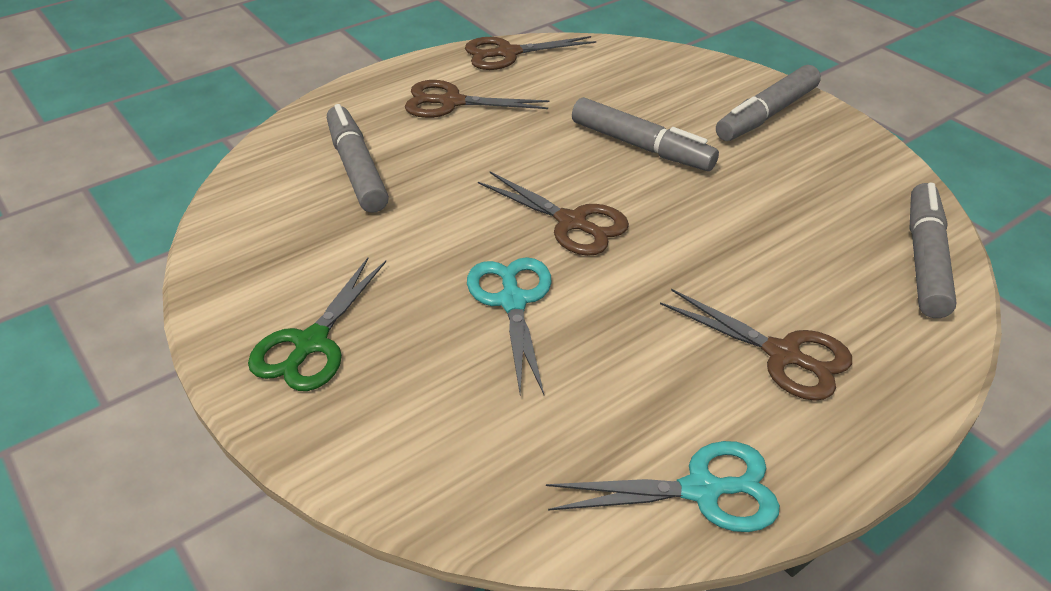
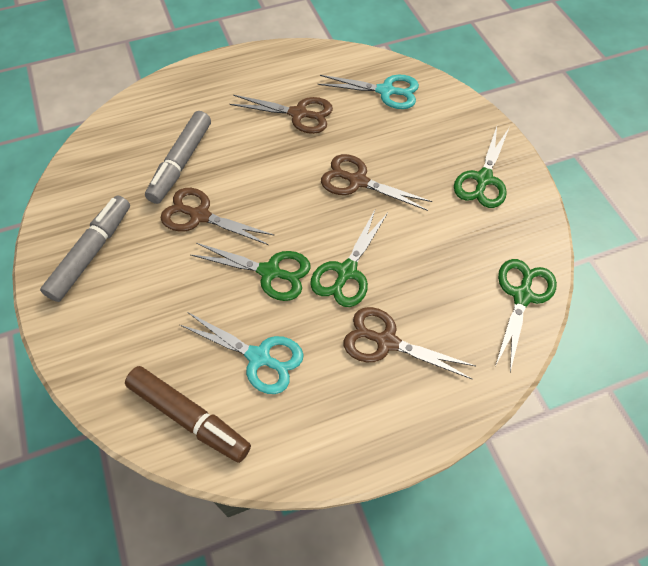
brown marker: 0 -> 1
green scissors: 1 -> 4
grey marker: 4 -> 2

